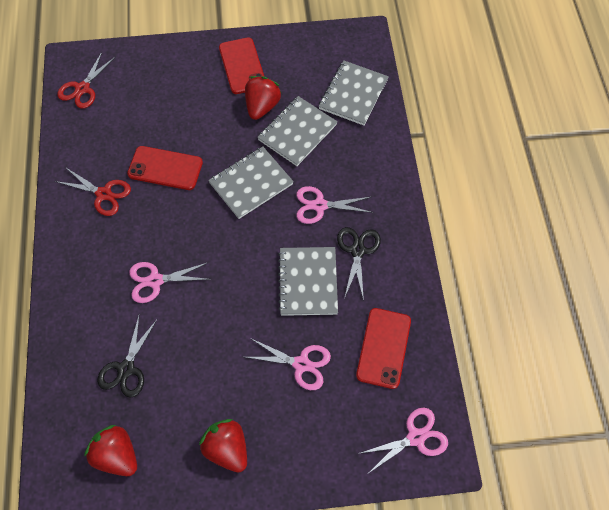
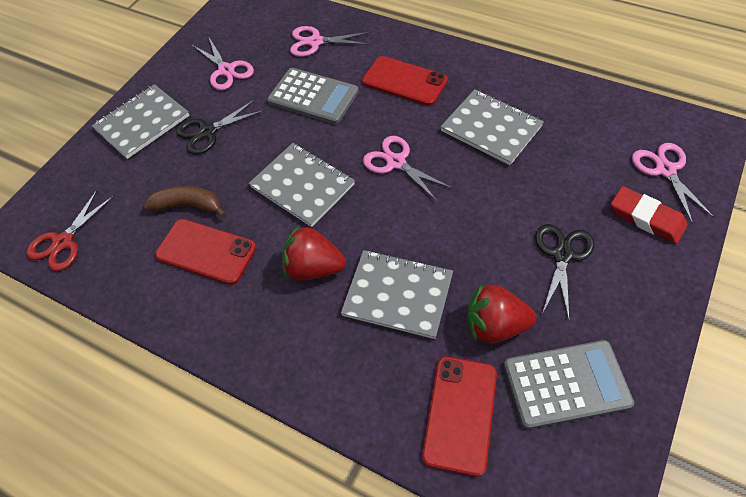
brown banana: 0 -> 1
grey calculator: 0 -> 2
red eraser: 0 -> 1
red scissors: 2 -> 1
red strawberry: 3 -> 2

